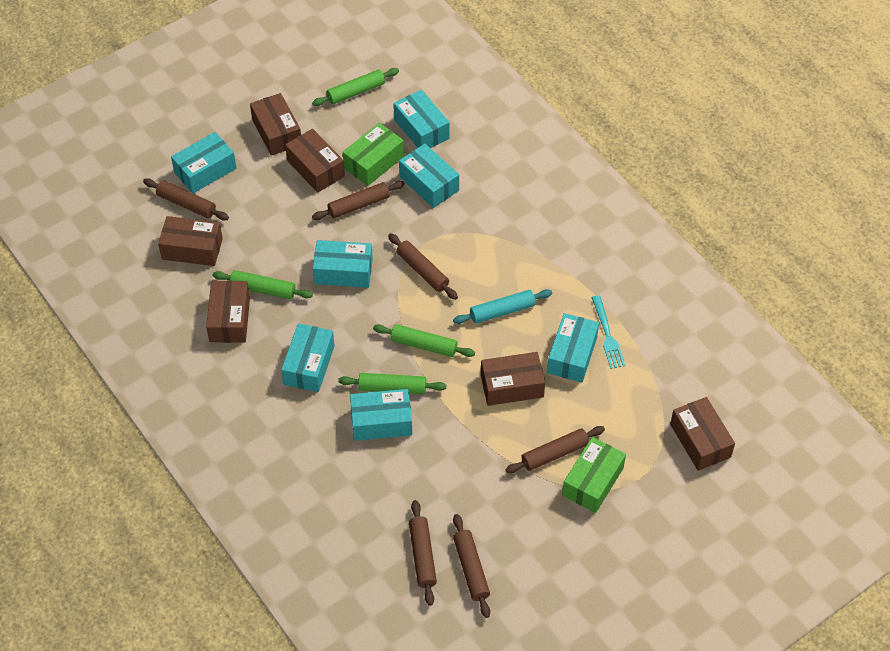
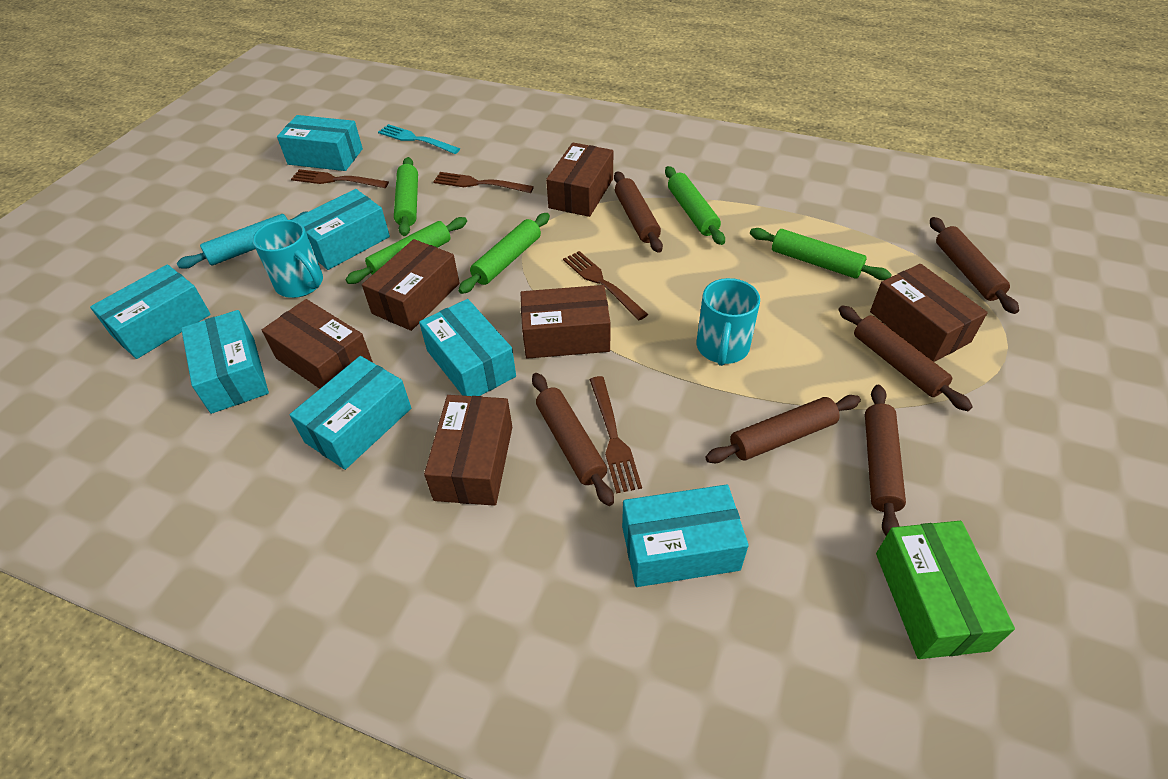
brown fork: 0 -> 4
green box: 2 -> 1
green rolling pin: 4 -> 5
turquoise mug: 0 -> 2

